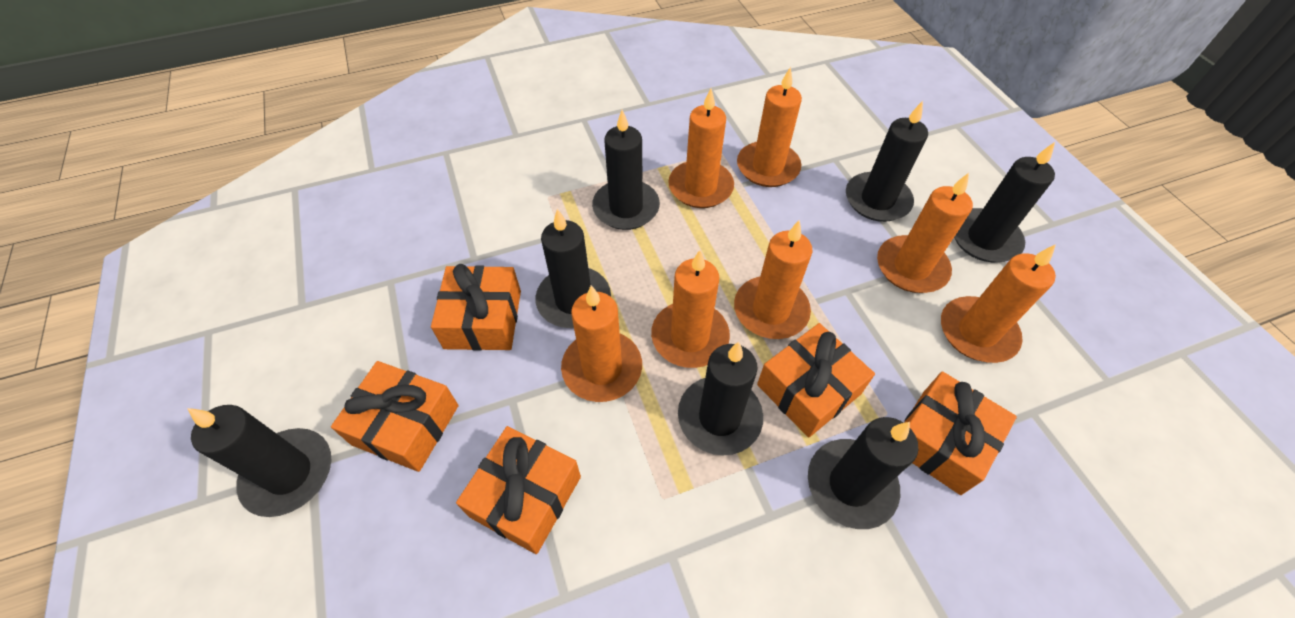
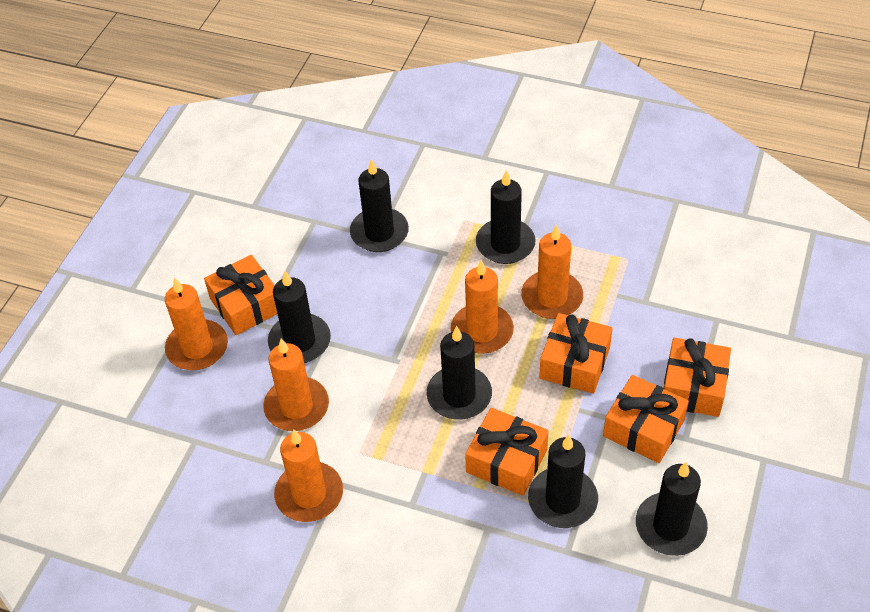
black candle: 7 -> 6
orange candle: 7 -> 5

